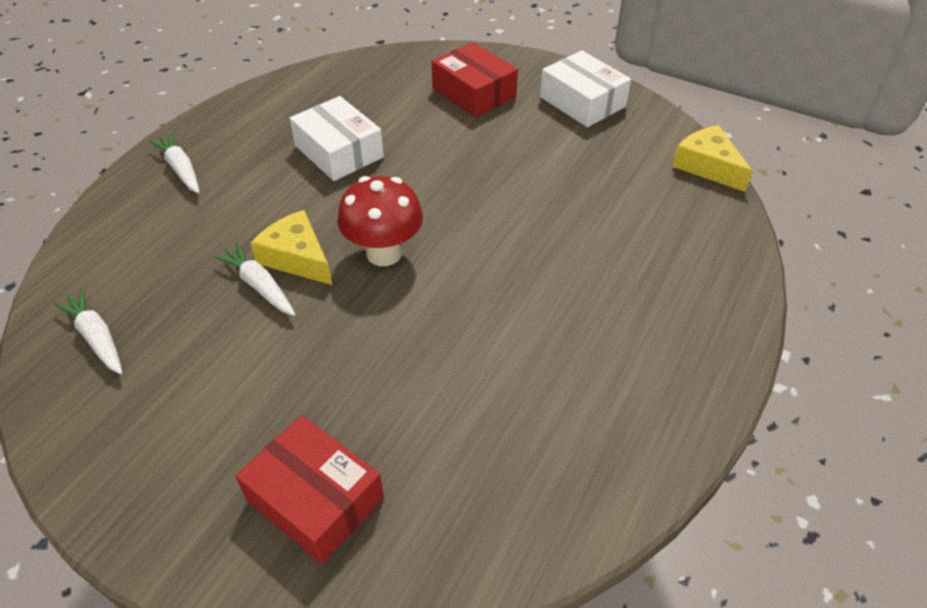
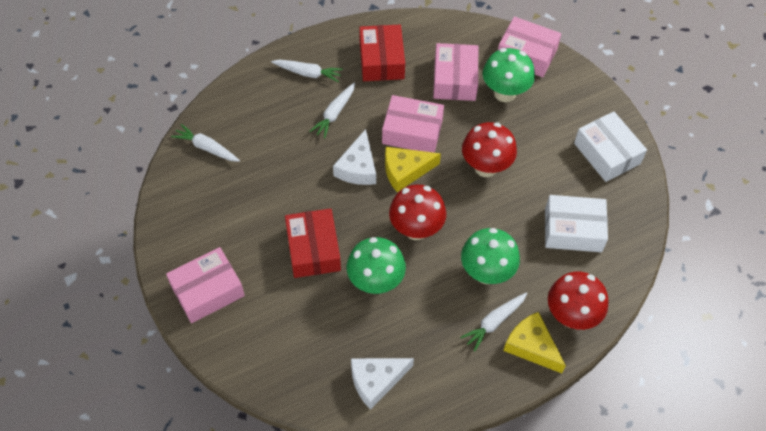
green mushroom: 0 -> 3
pink box: 0 -> 4
red mushroom: 1 -> 3
white carrot: 3 -> 4
white cheese: 0 -> 2

